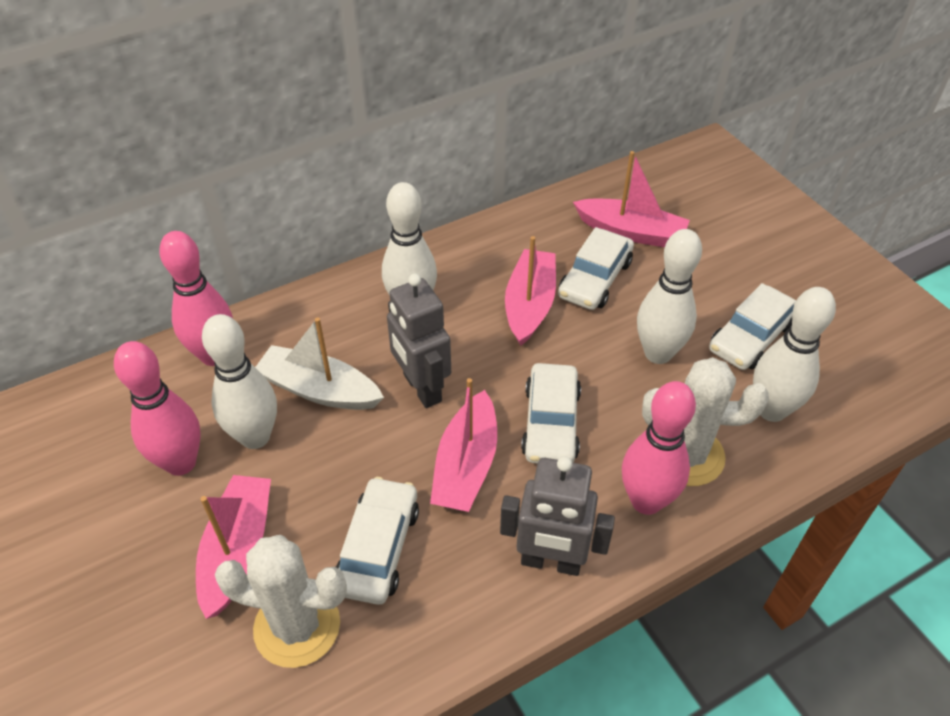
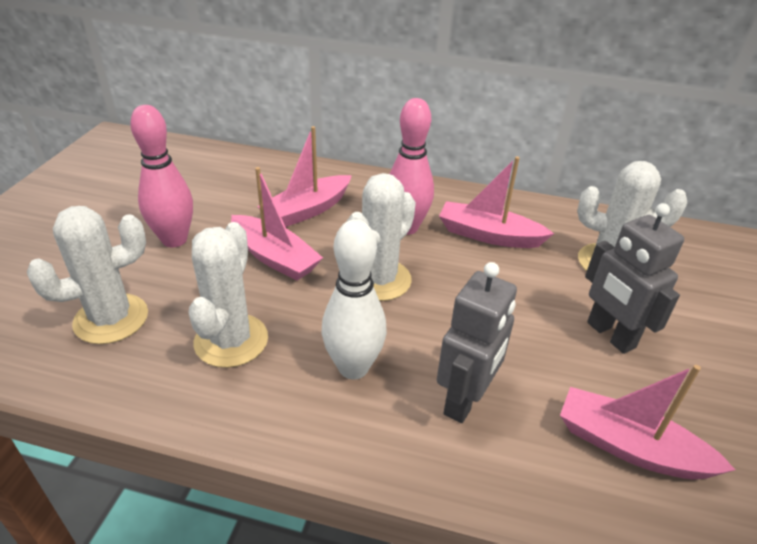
pink bowling pin: 3 -> 2
white boat: 1 -> 0
white bowling pin: 4 -> 1
white cactus: 2 -> 4
white car: 4 -> 0

